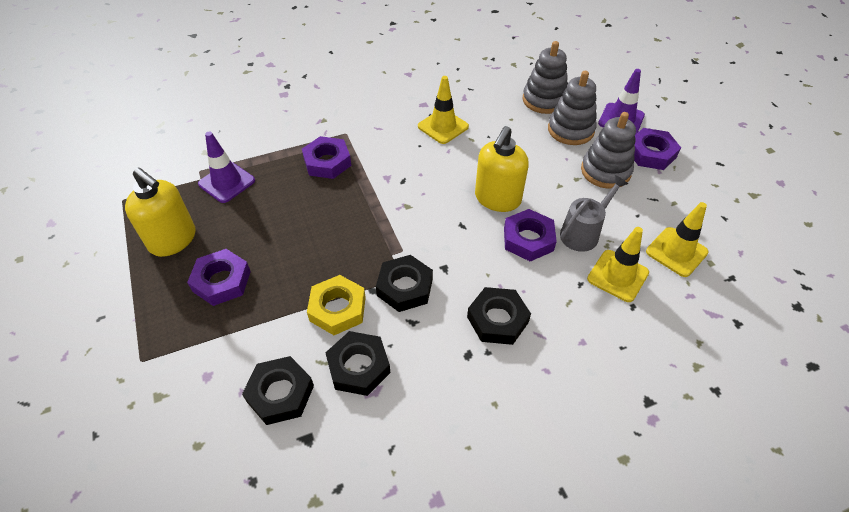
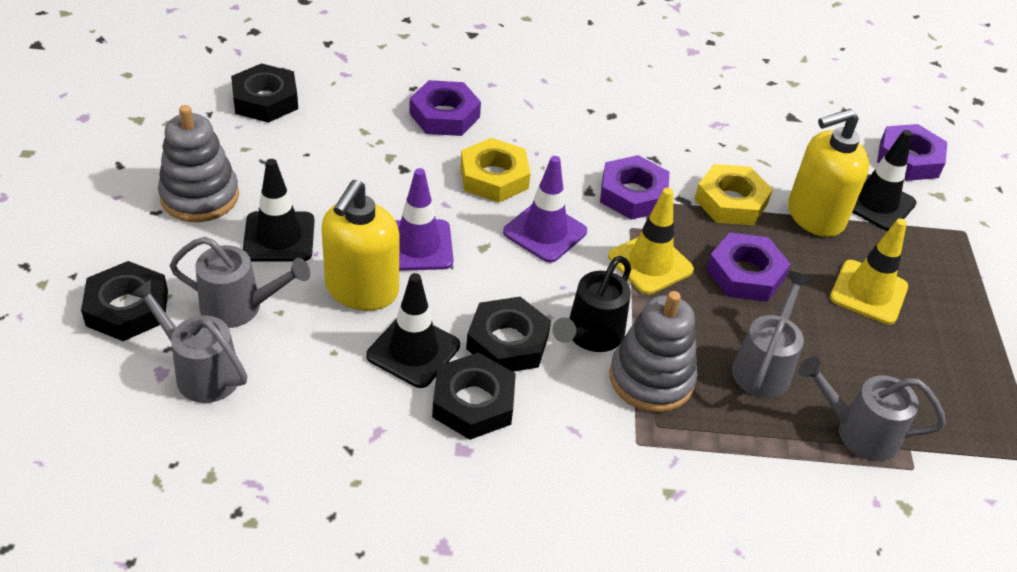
black traffic cone: 0 -> 3
black watering can: 0 -> 1
grey stacking toy: 3 -> 2
grey watering can: 1 -> 4
yellow nut: 1 -> 2
yellow traffic cone: 3 -> 2

